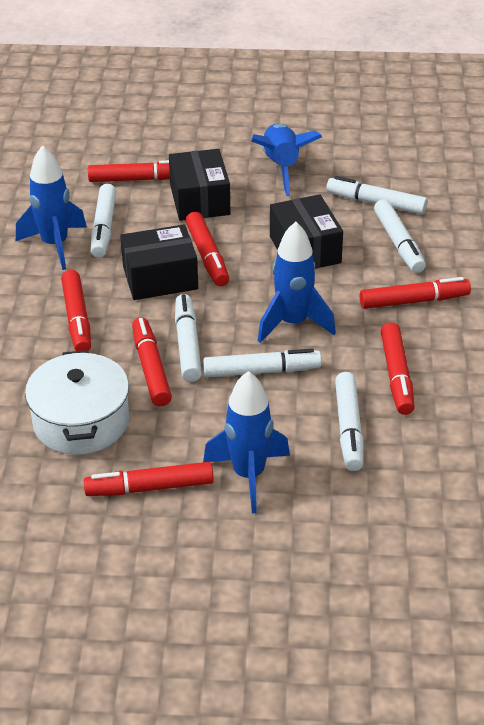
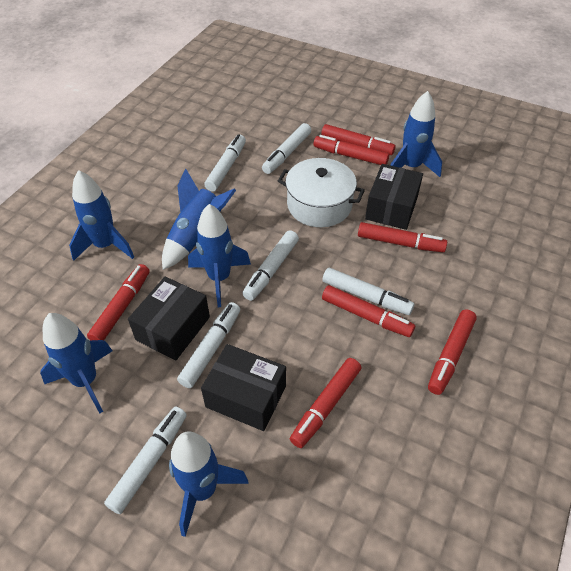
blue rocket: 4 -> 6

